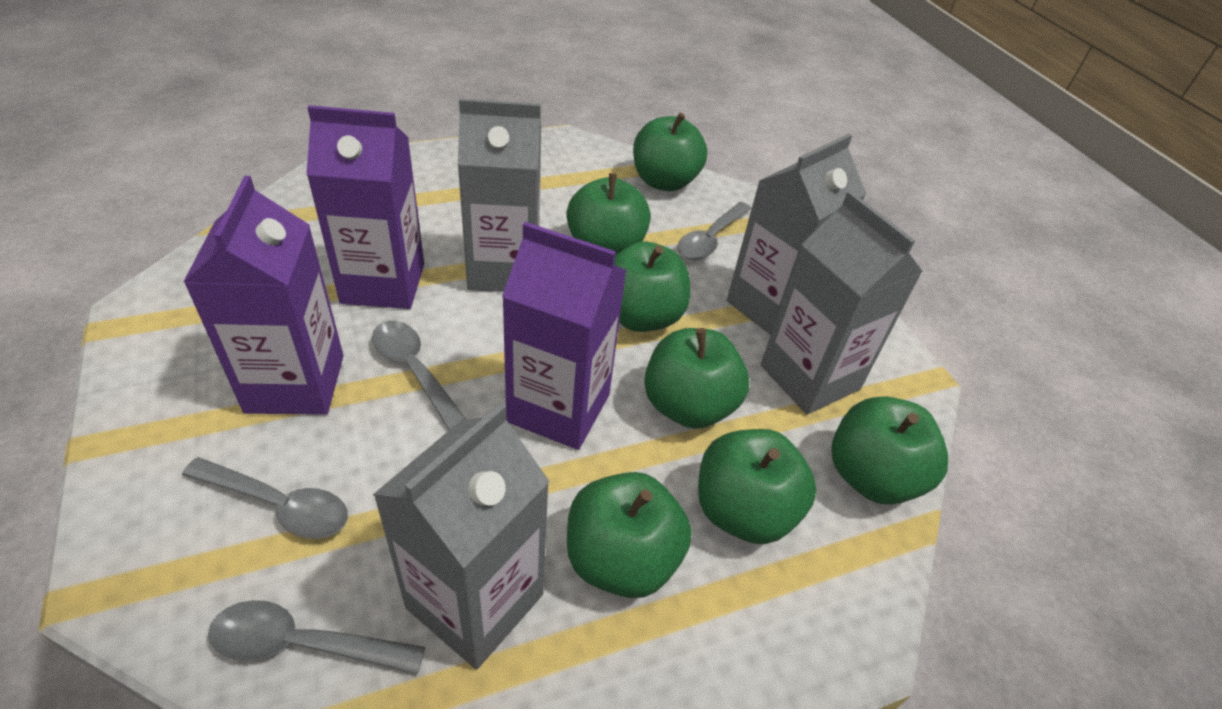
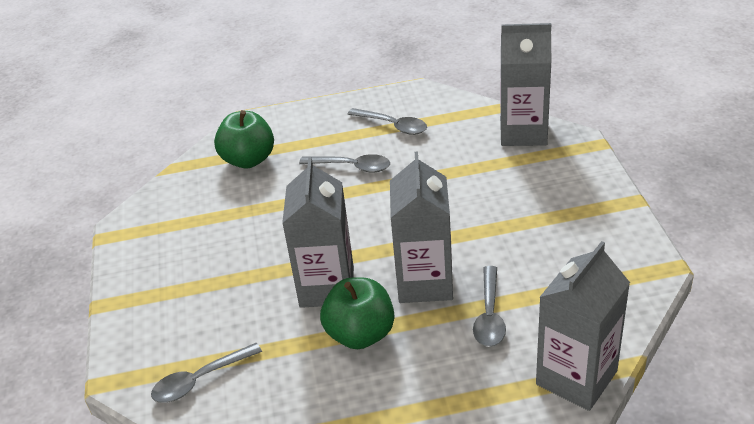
green apple: 7 -> 2
purple carton: 3 -> 0

